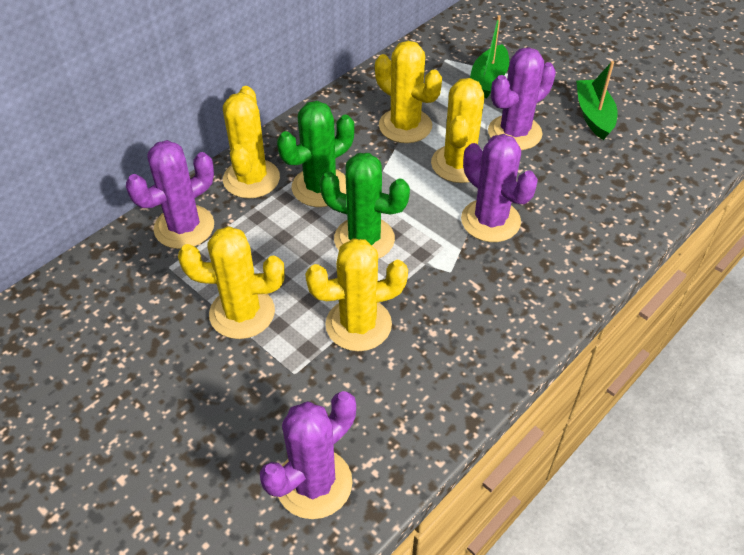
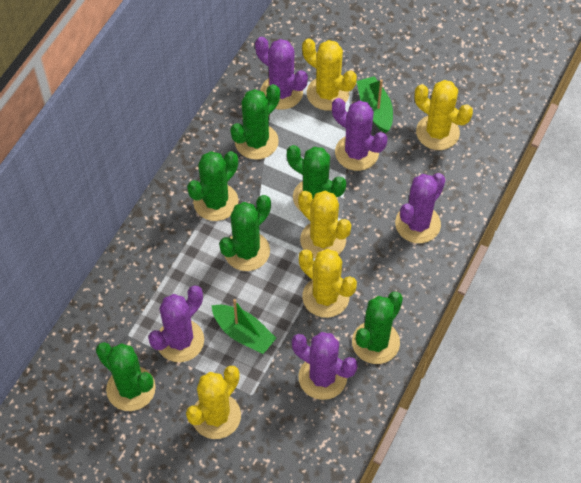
green cactus: 2 -> 6
purple cactus: 4 -> 5

